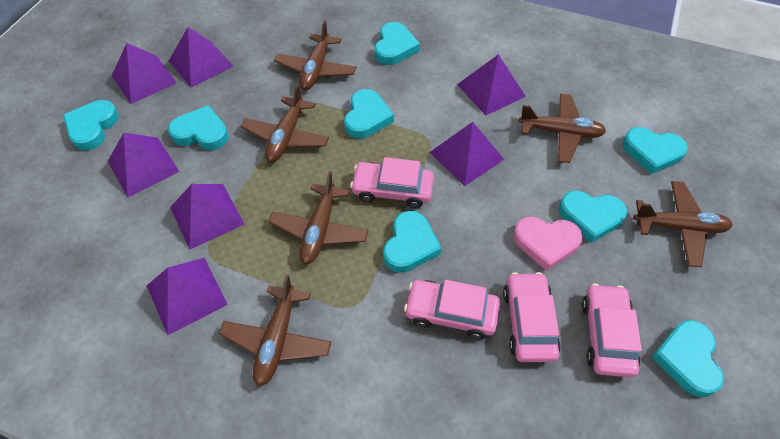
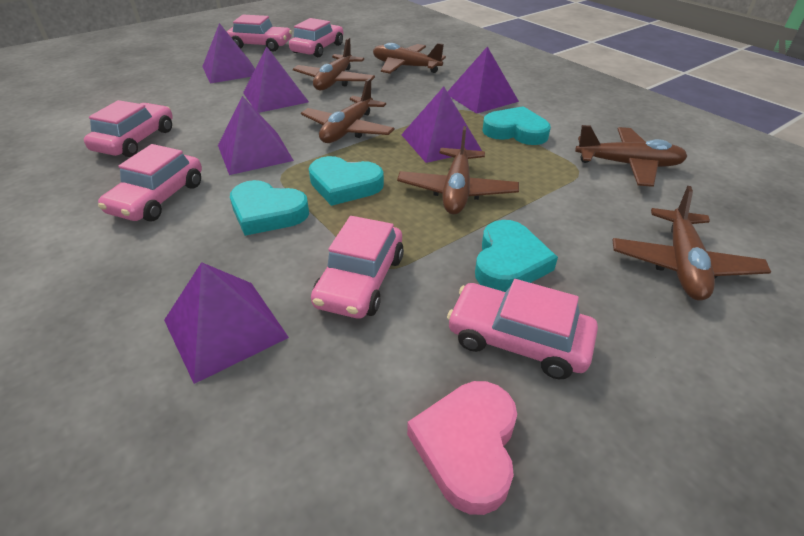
pink car: 4 -> 6
purple pyramid: 7 -> 6
turquoise heart: 8 -> 4

